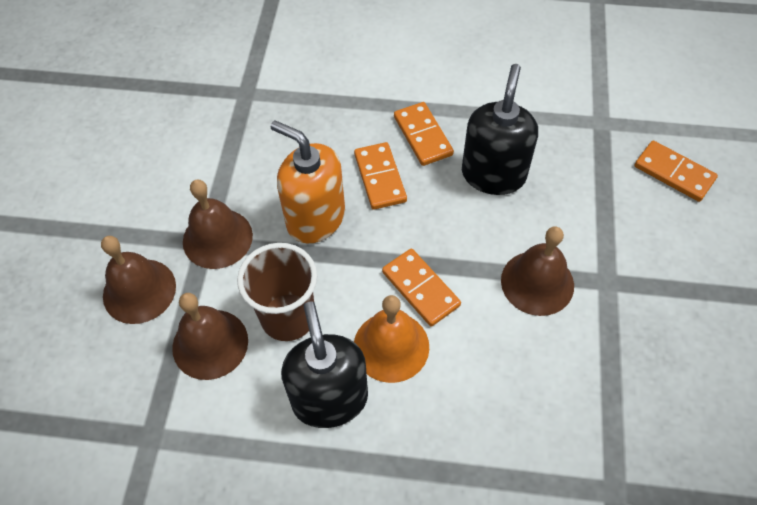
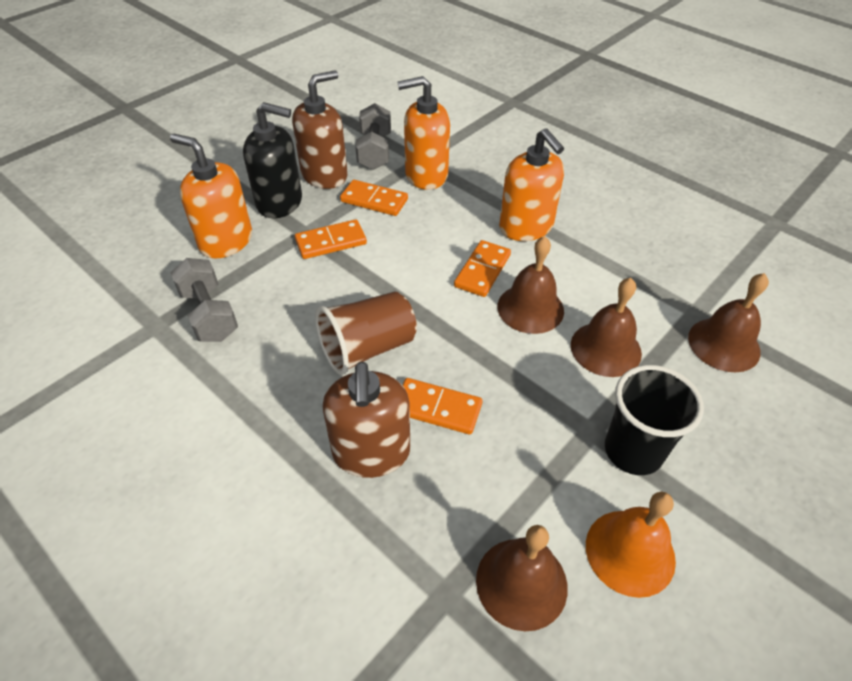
black cup: 0 -> 1
black soap dispenser: 2 -> 1
brown soap dispenser: 0 -> 2
grey dumbbell: 0 -> 2
orange soap dispenser: 1 -> 3

